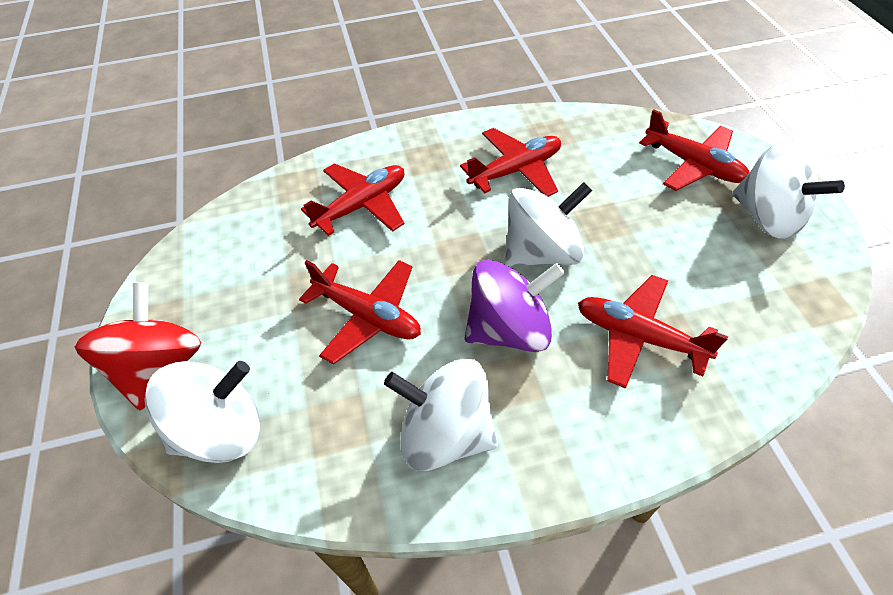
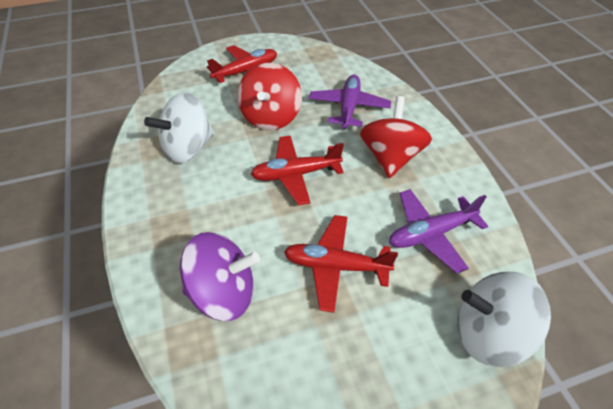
purple plane: 0 -> 2
red plane: 5 -> 3
red spinning top: 1 -> 2
white spinning top: 4 -> 2

